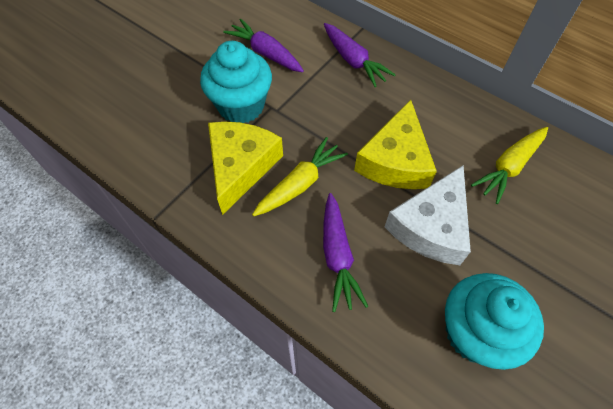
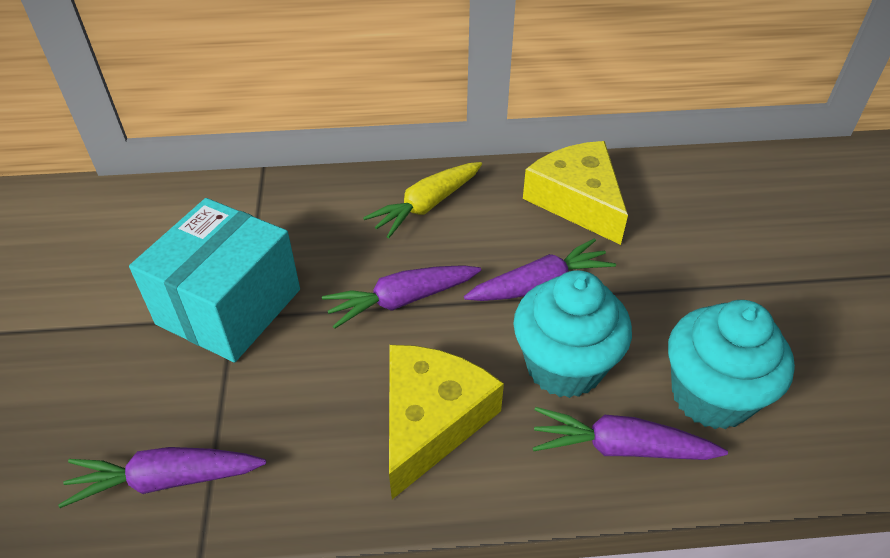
purple carrot: 3 -> 4
turquoise box: 0 -> 1
white cheese: 1 -> 0
yellow carrot: 2 -> 1

